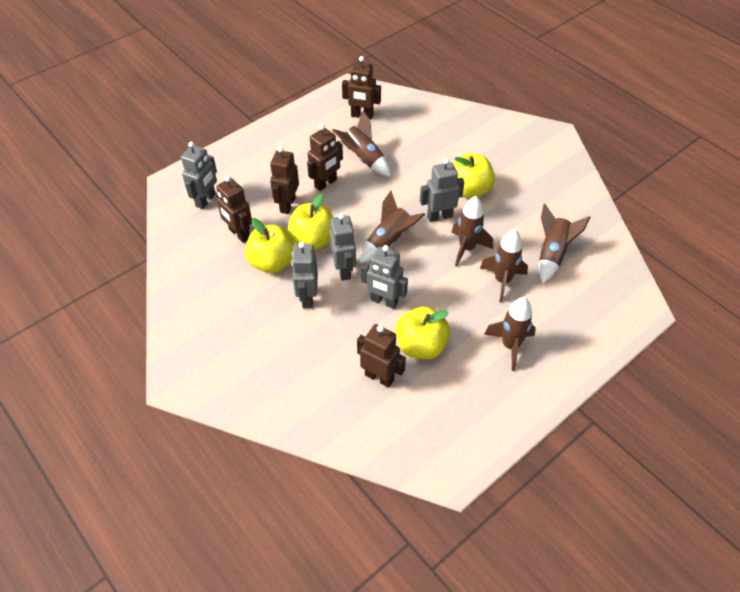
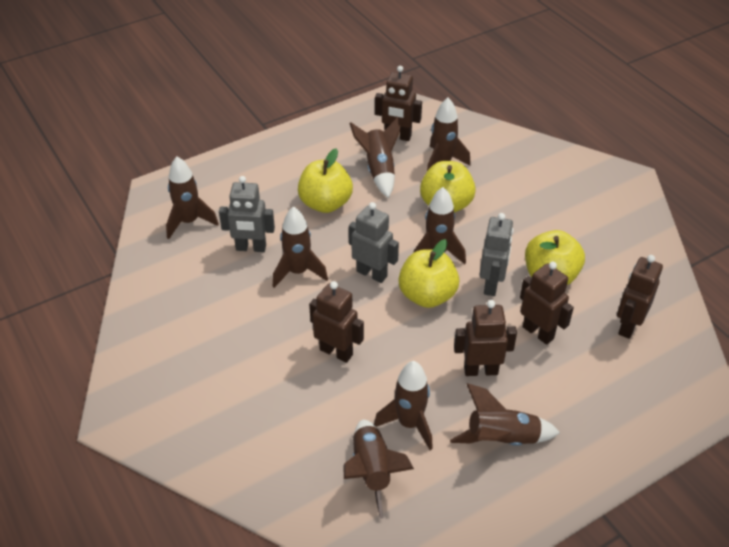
brown rocket: 6 -> 8
grey robot: 5 -> 3

